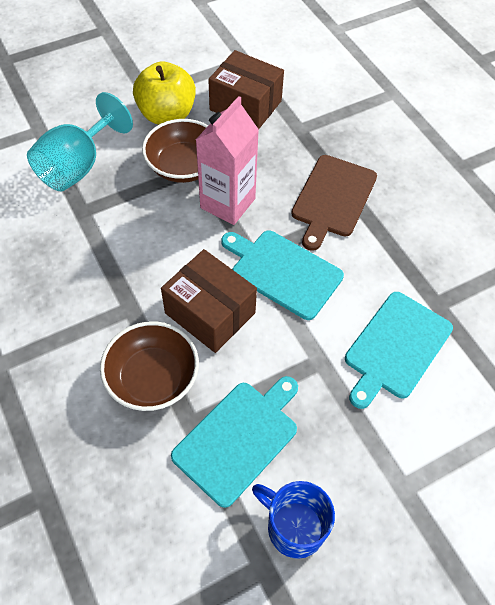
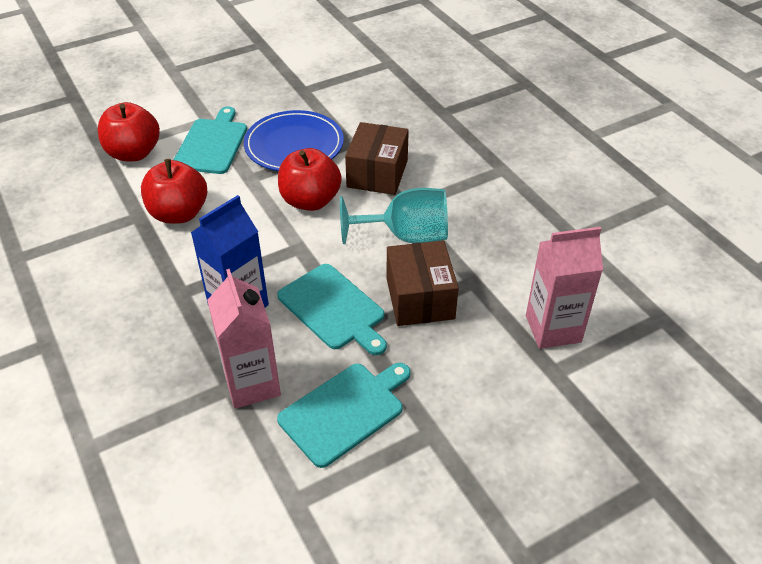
blue carton: 0 -> 1
blue mug: 1 -> 0
blue plate: 0 -> 1
brown bowl: 2 -> 0
brown cutting board: 1 -> 0
pink carton: 1 -> 2
red apple: 0 -> 3
yellow apple: 1 -> 0

